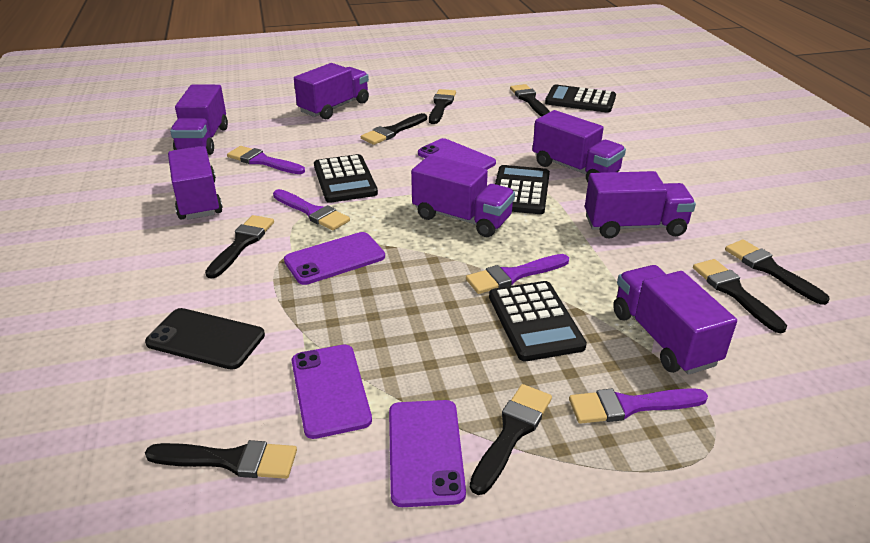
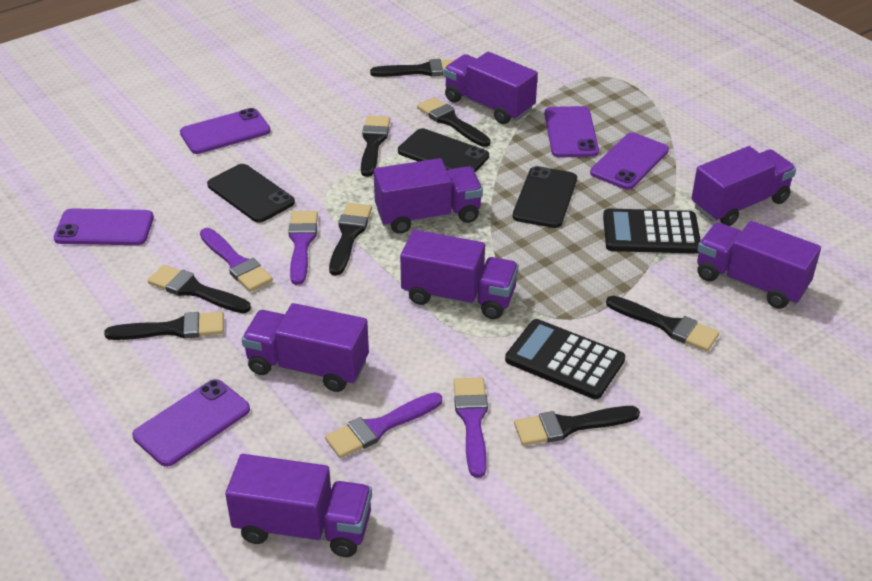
black calculator: 4 -> 2
black phone: 1 -> 3
purple phone: 4 -> 5

